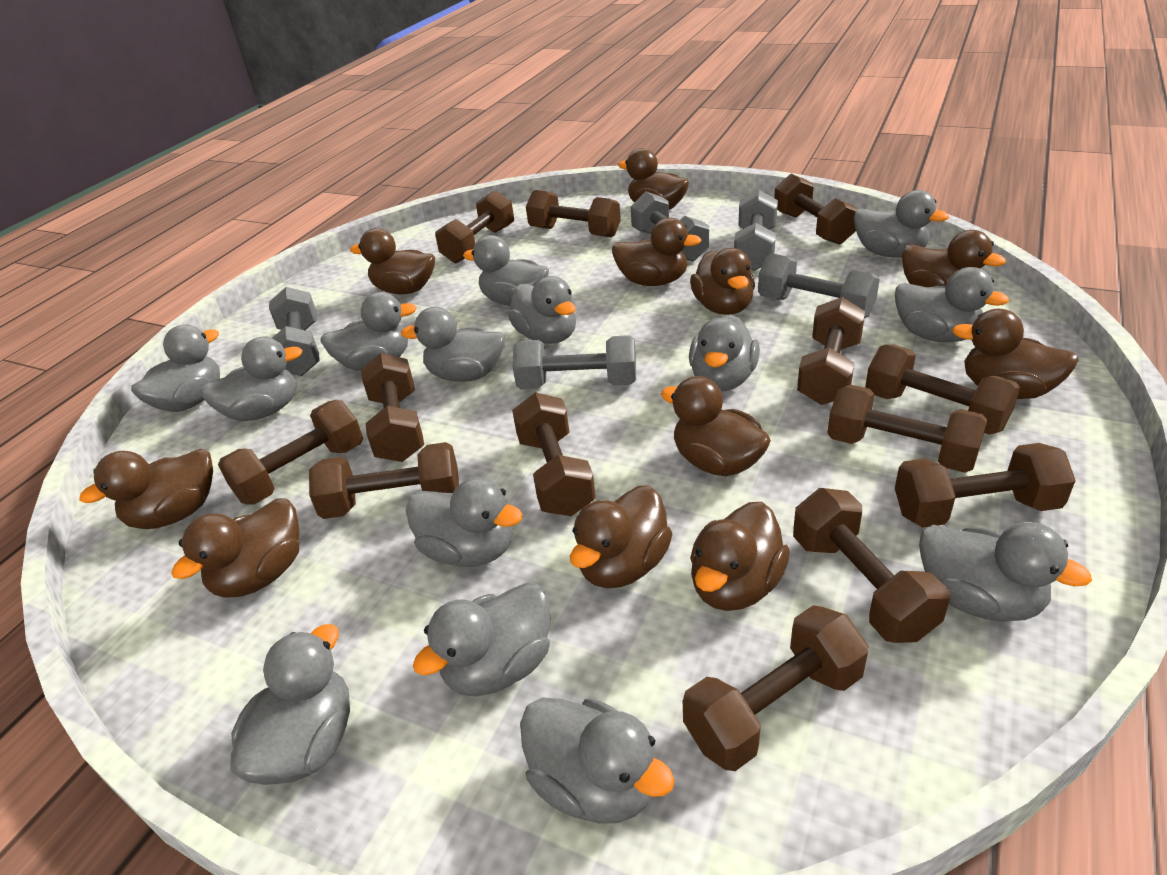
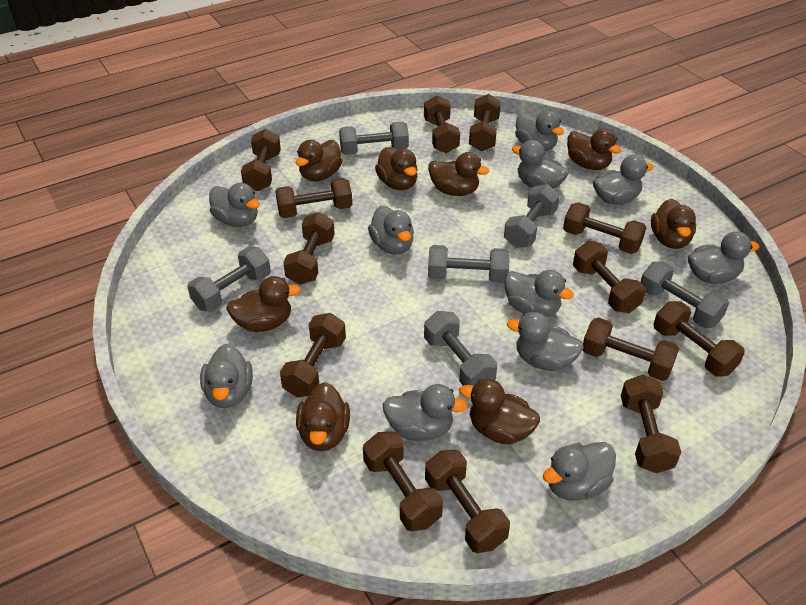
brown duck: 11 -> 8
grey duck: 14 -> 11
grey dumbbell: 5 -> 6

